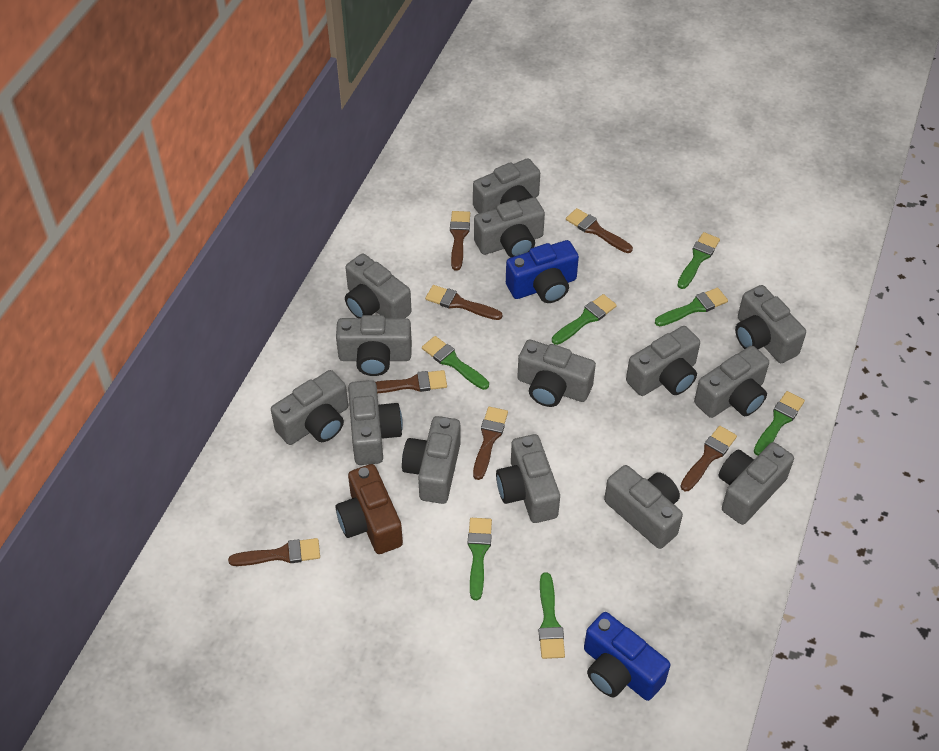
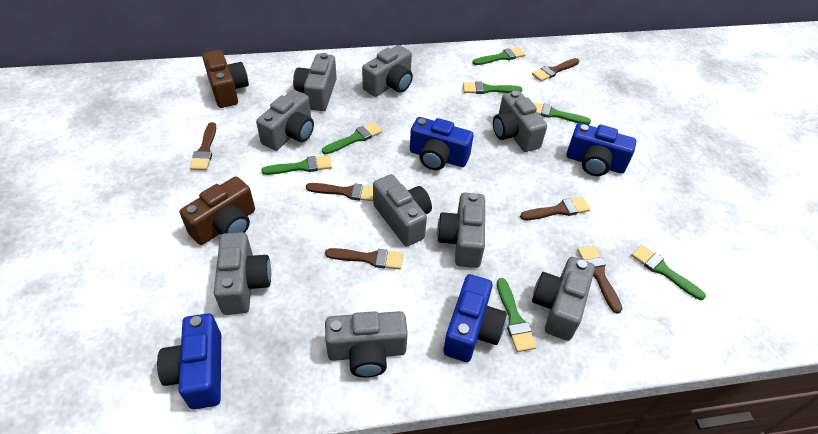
blue camera: 2 -> 4
brown brush: 7 -> 6
brown camera: 1 -> 2
grey camera: 14 -> 9

